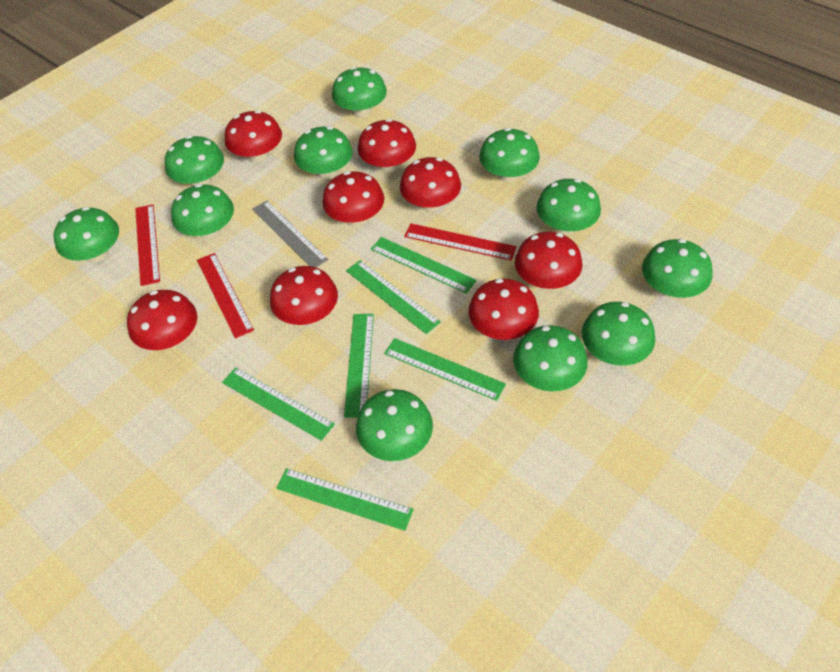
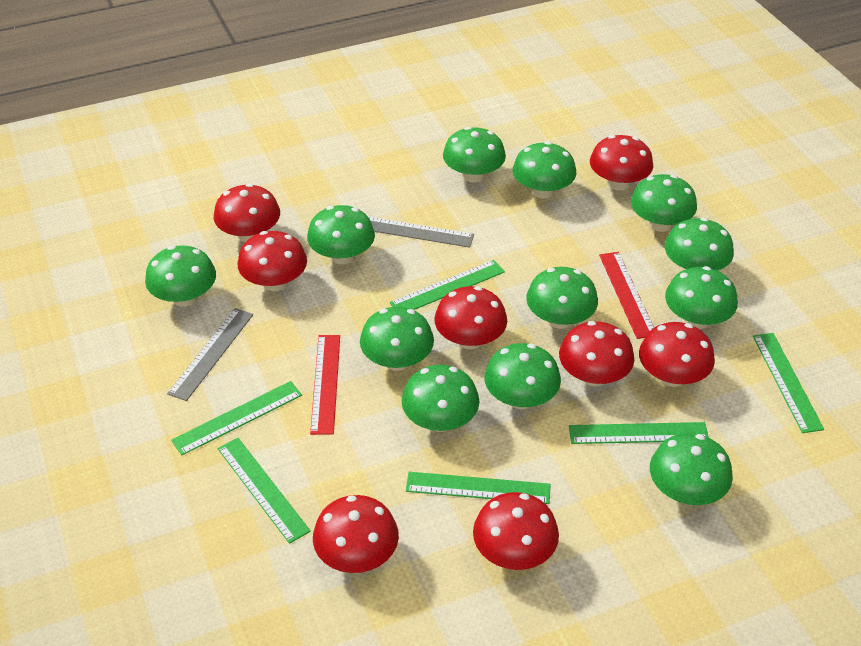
green mushroom: 11 -> 12
grey ruler: 1 -> 2
red ruler: 3 -> 2

